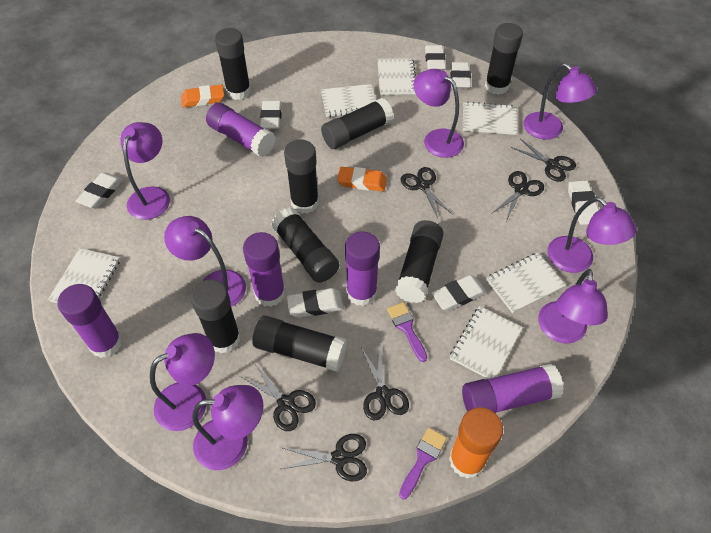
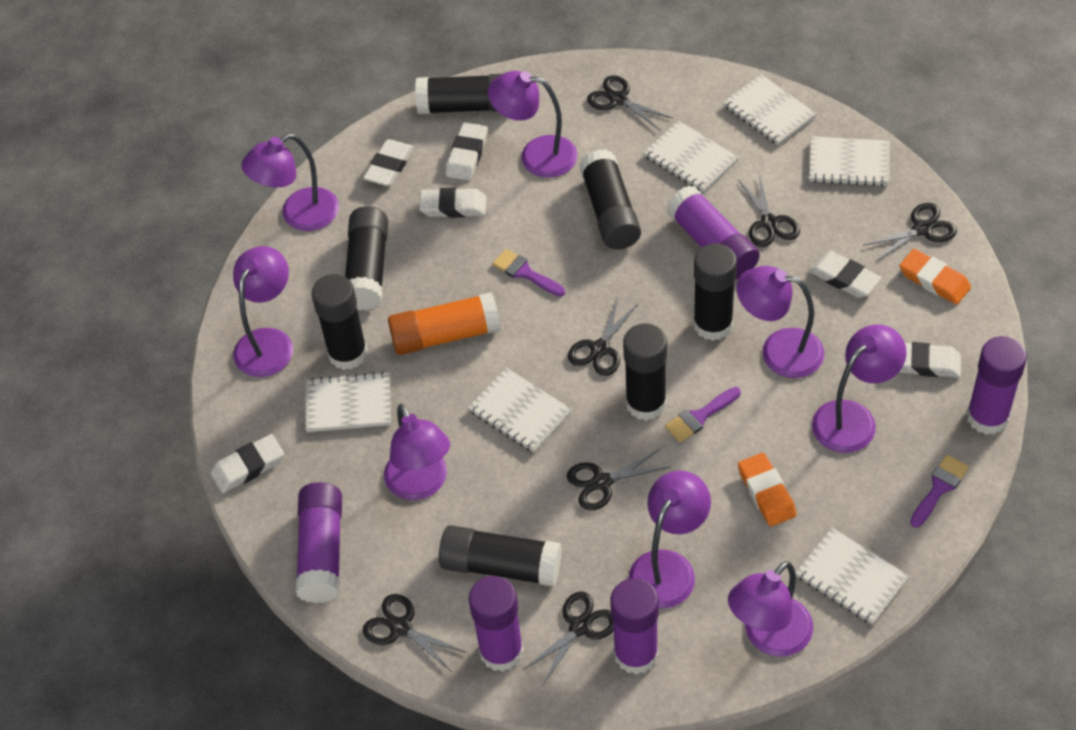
black glue stick: 8 -> 7
black scissors: 6 -> 7
purple brush: 2 -> 3
white eraser: 7 -> 6

